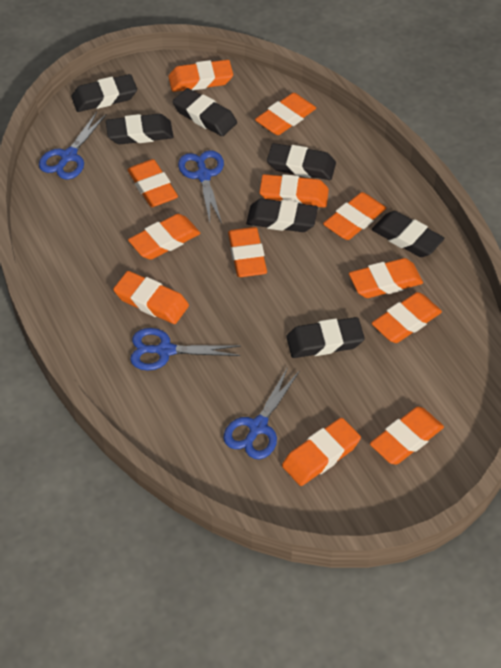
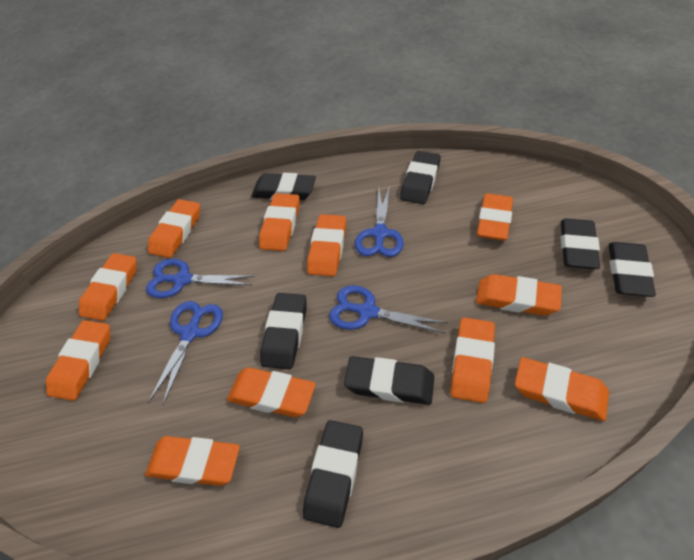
orange eraser: 12 -> 11

